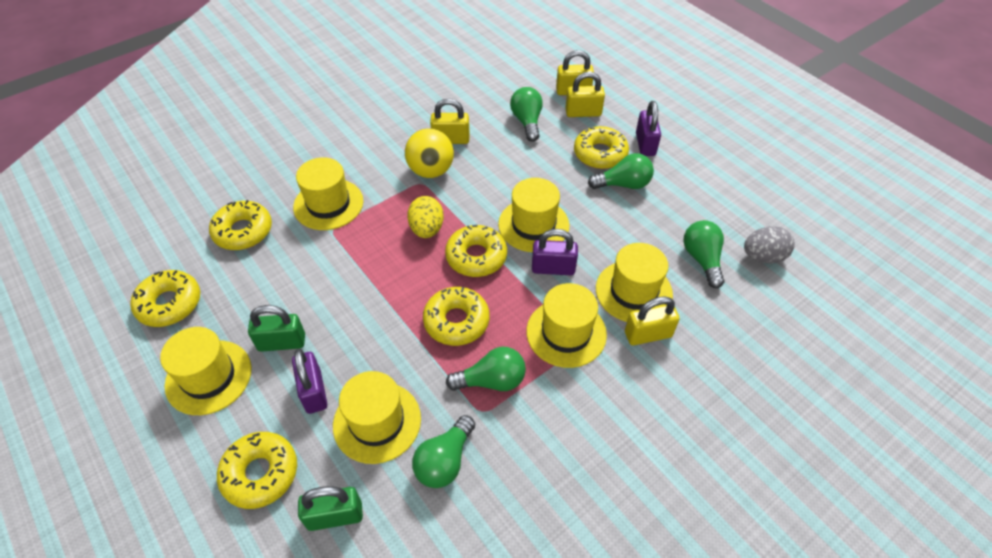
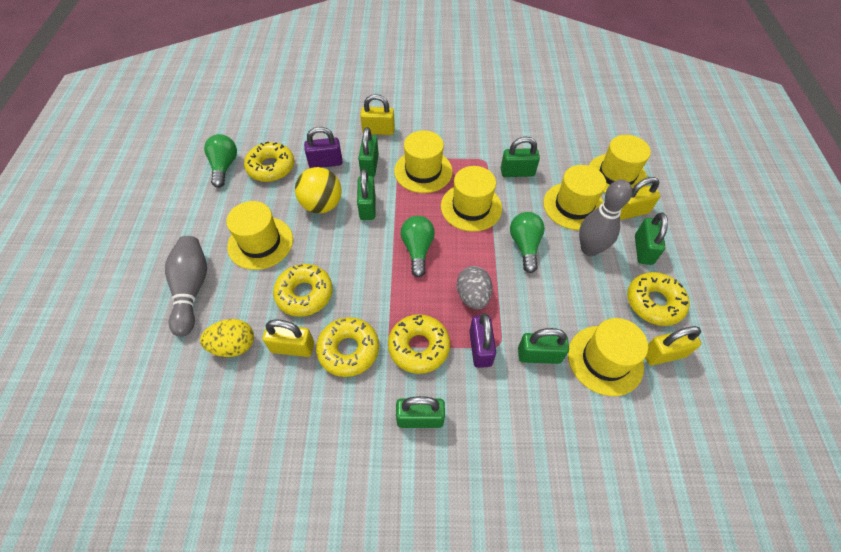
green light bulb: 5 -> 3
green padlock: 2 -> 6
grey bowling pin: 0 -> 2
purple padlock: 3 -> 2
yellow donut: 6 -> 5

